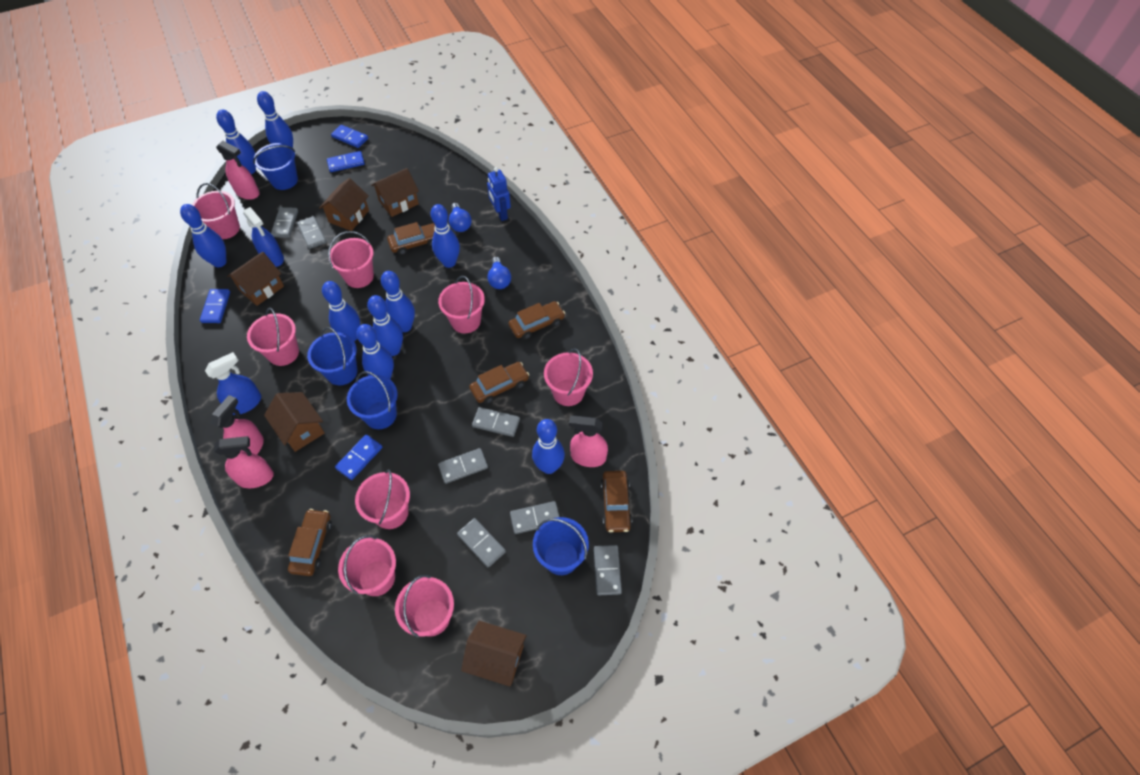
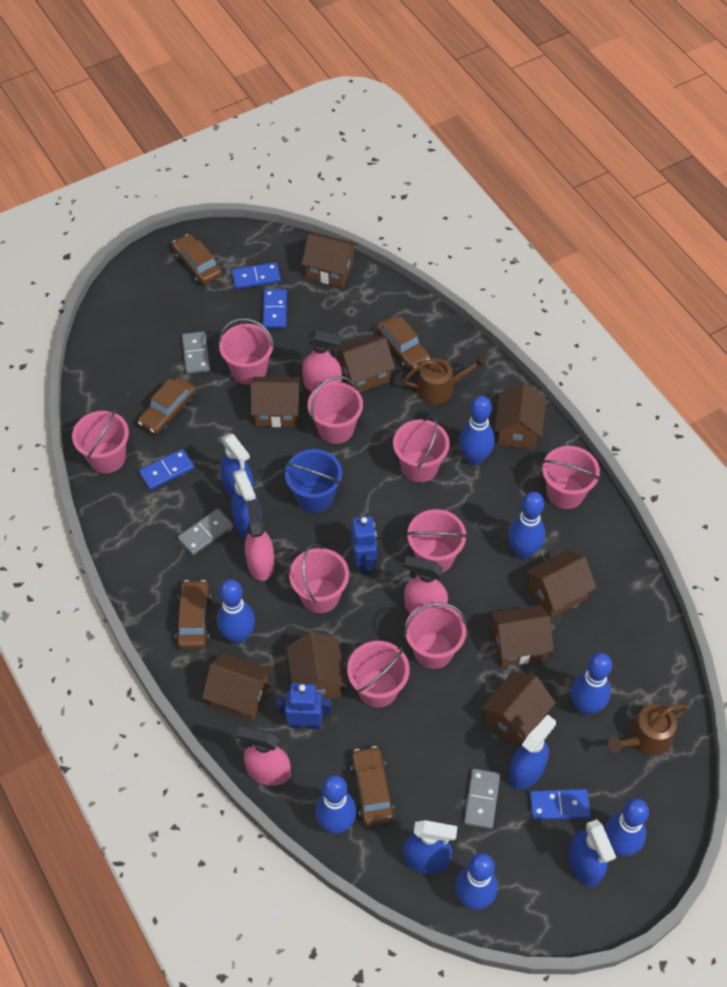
blue bowling pin: 9 -> 7
blue bucket: 4 -> 1
blue light bulb: 2 -> 0
blue robot: 1 -> 2
blue spray bottle: 2 -> 5
brown house: 5 -> 9
brown watering can: 0 -> 2
grey domino: 7 -> 3
pink bucket: 8 -> 9

